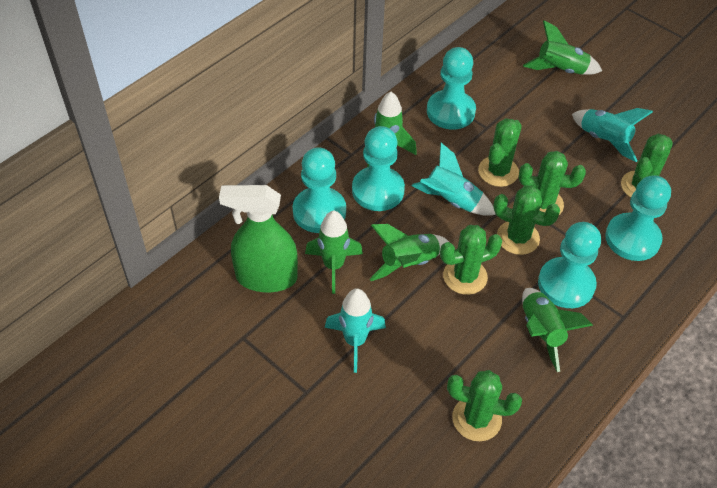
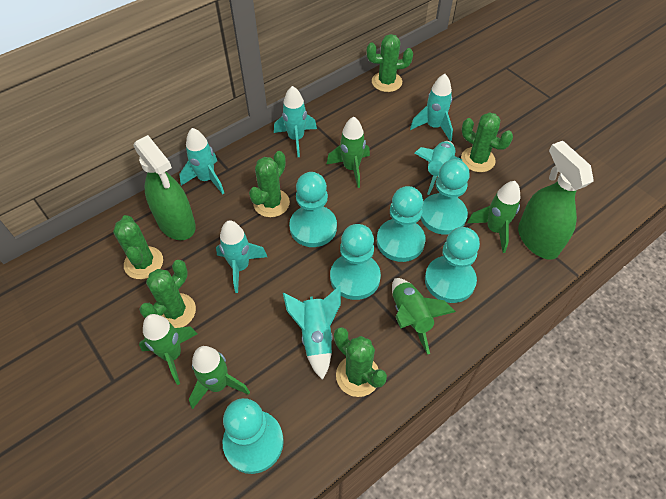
green spray bottle: 1 -> 2
turquoise pawn: 5 -> 6
turquoise rocket: 3 -> 6

